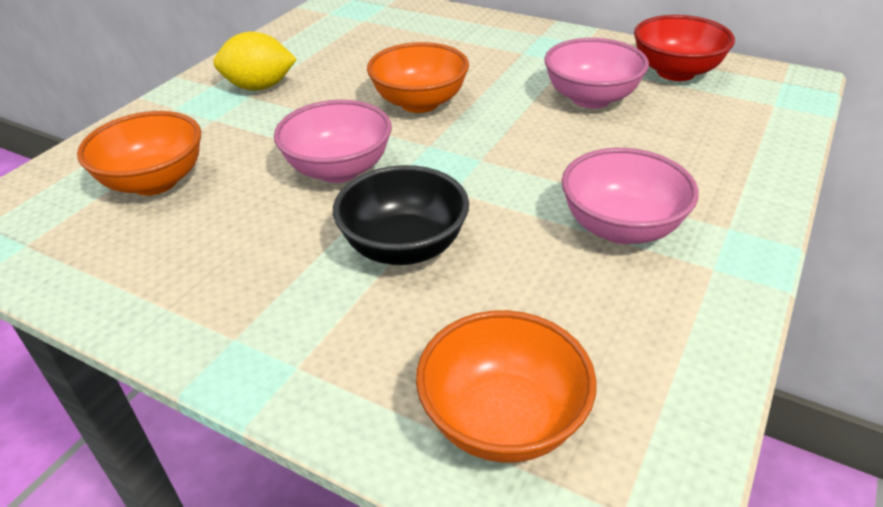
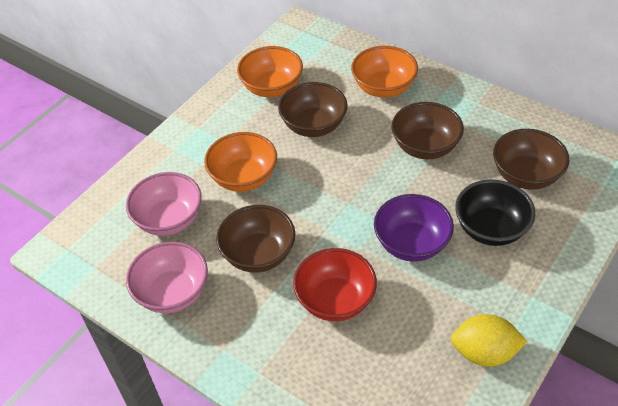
brown bowl: 0 -> 4
pink bowl: 3 -> 2
purple bowl: 0 -> 1

